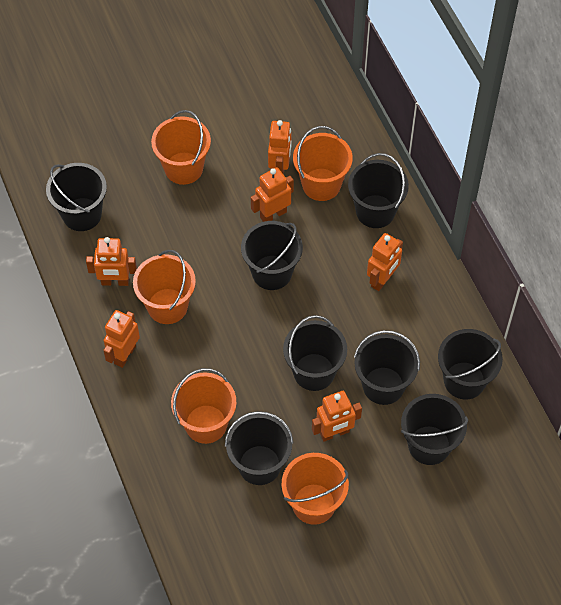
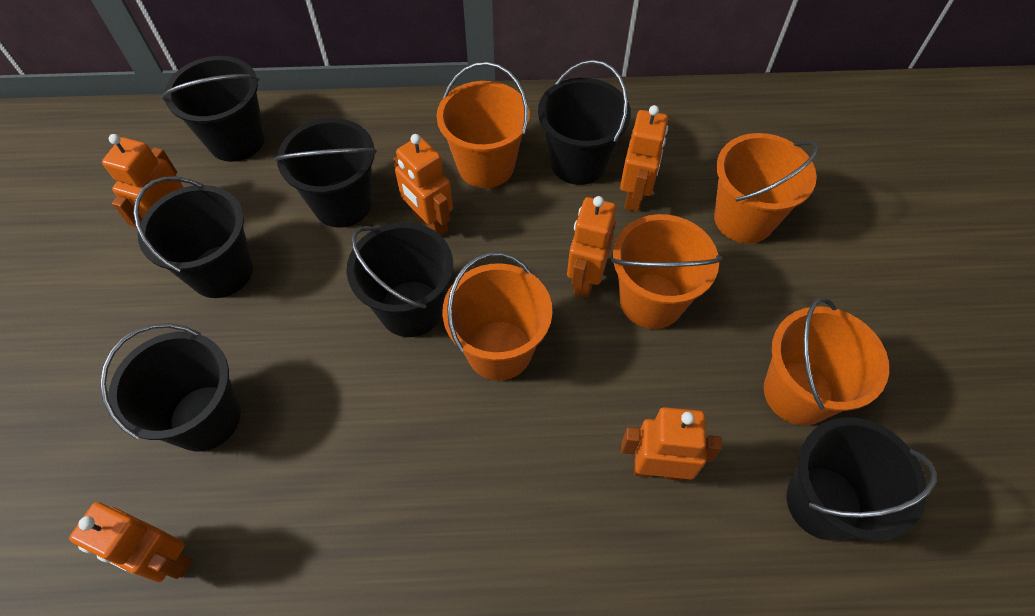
black bucket: 8 -> 7

